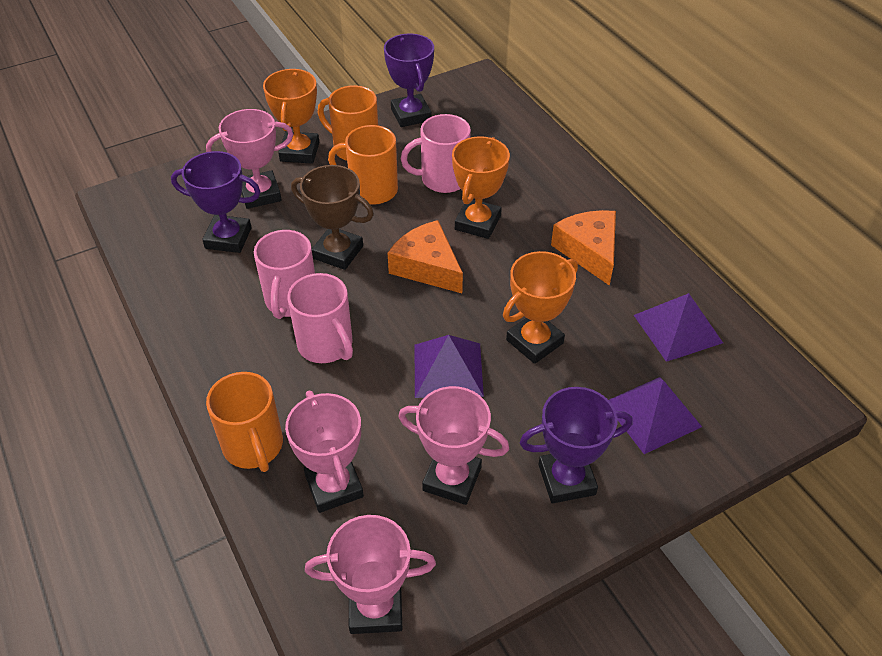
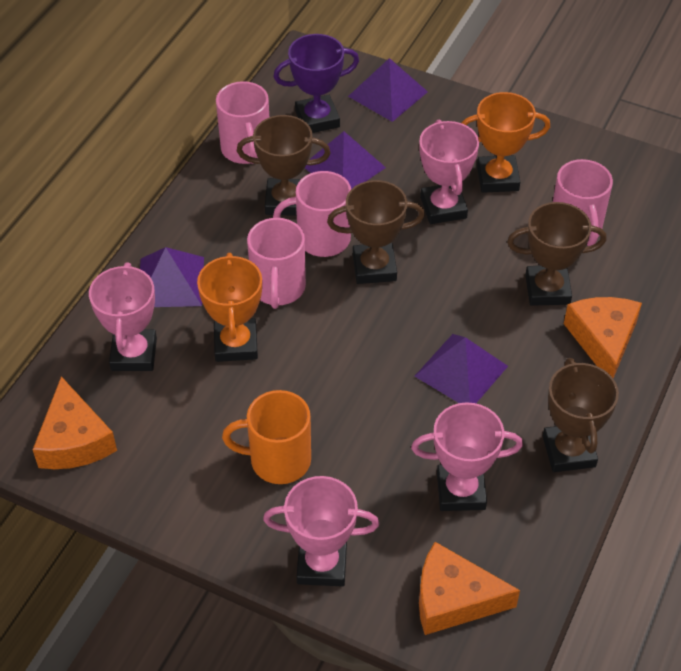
brown trophy: 1 -> 4
orange cheese: 2 -> 3
orange mug: 3 -> 1
orange trophy: 3 -> 2
pink mug: 3 -> 4
purple pyramid: 3 -> 4
purple trophy: 3 -> 1

